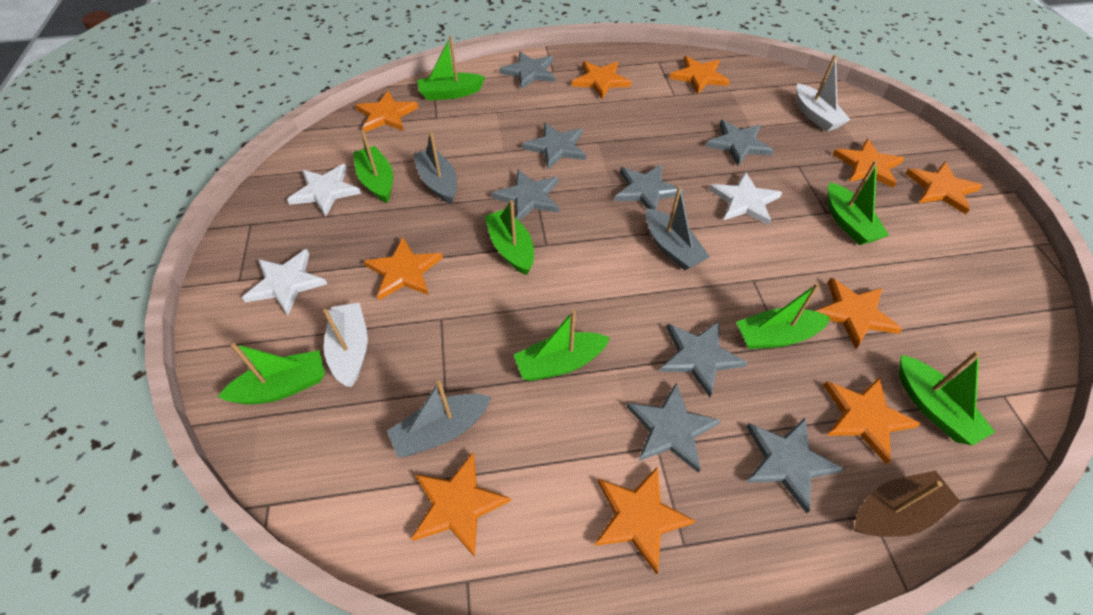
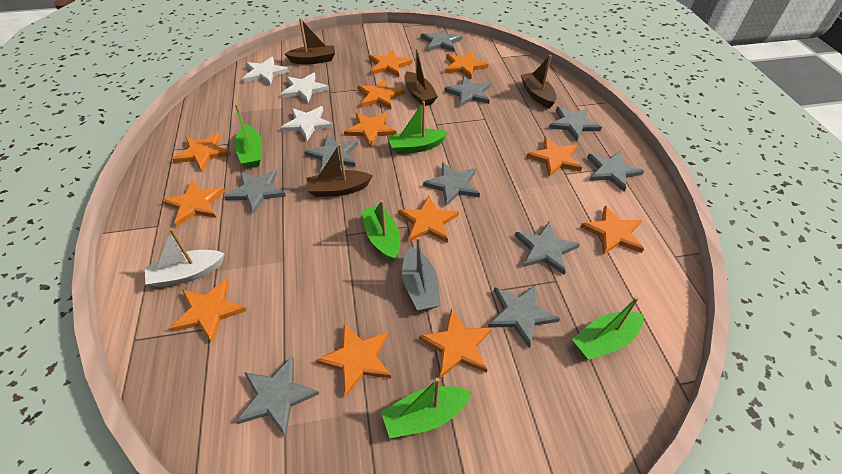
brown boat: 1 -> 4
green boat: 8 -> 5
grey boat: 3 -> 1
grey star: 8 -> 10
orange star: 10 -> 12
white boat: 2 -> 1

